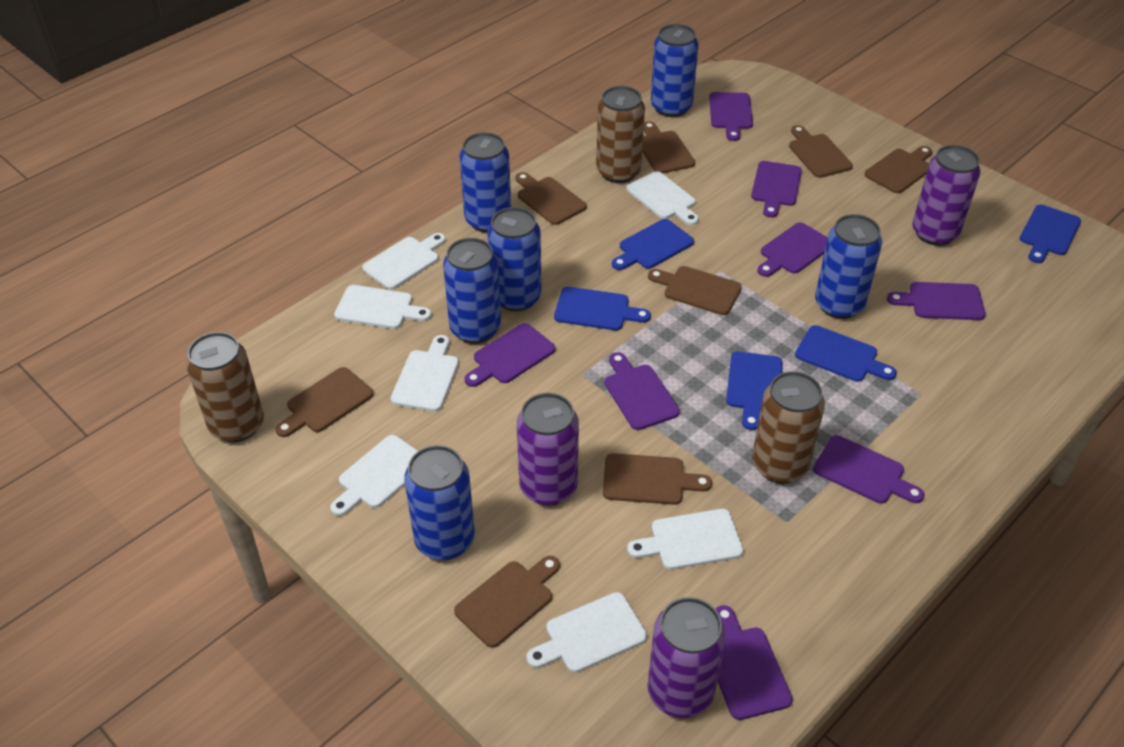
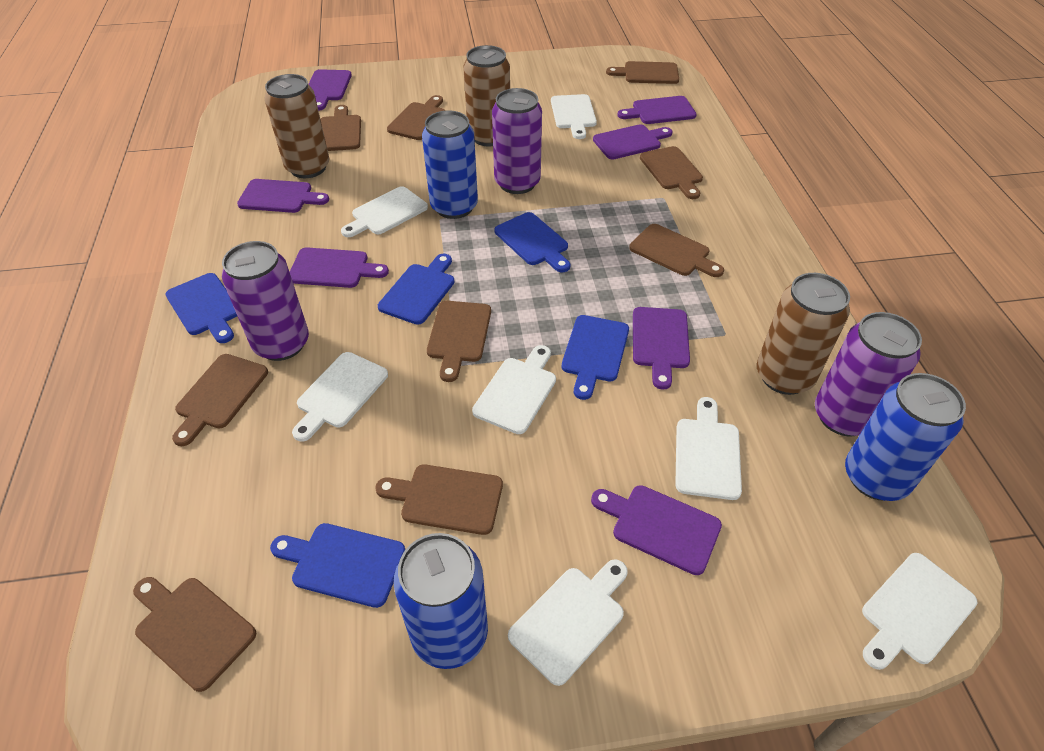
blue can: 6 -> 3
brown cutting board: 8 -> 9
purple cutting board: 8 -> 7

